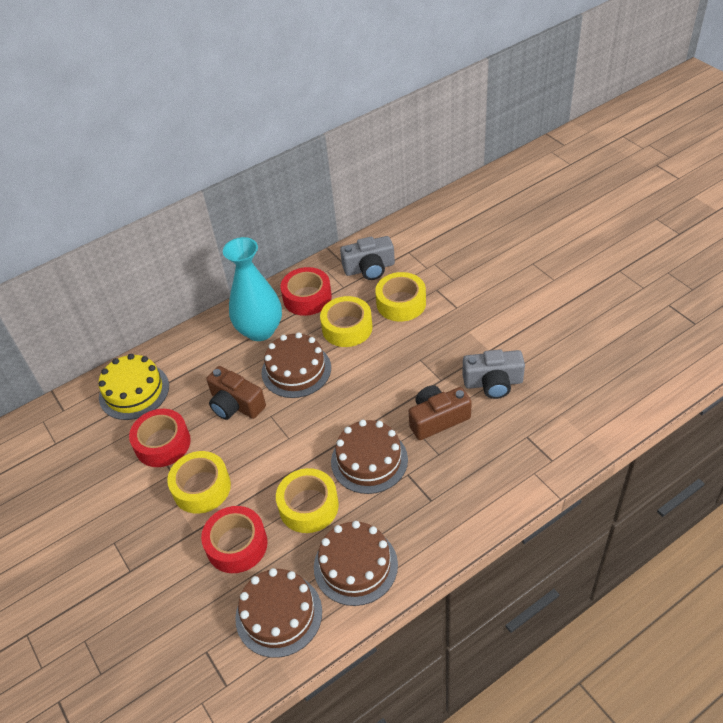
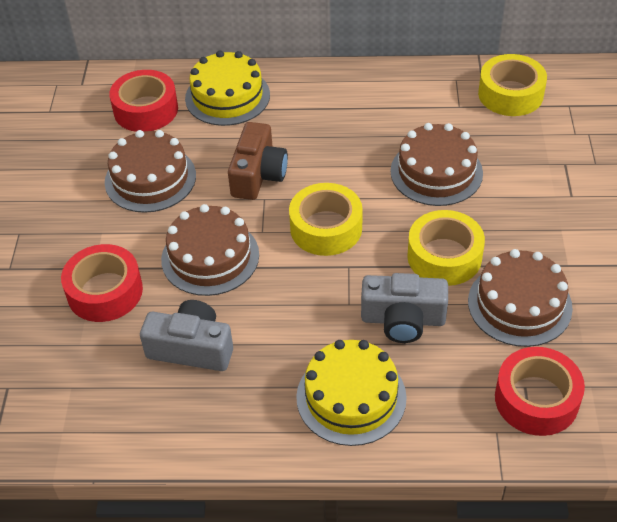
brown camera: 2 -> 1
turquoise vase: 1 -> 0
yellow cake: 1 -> 2
yellow tape: 4 -> 3

